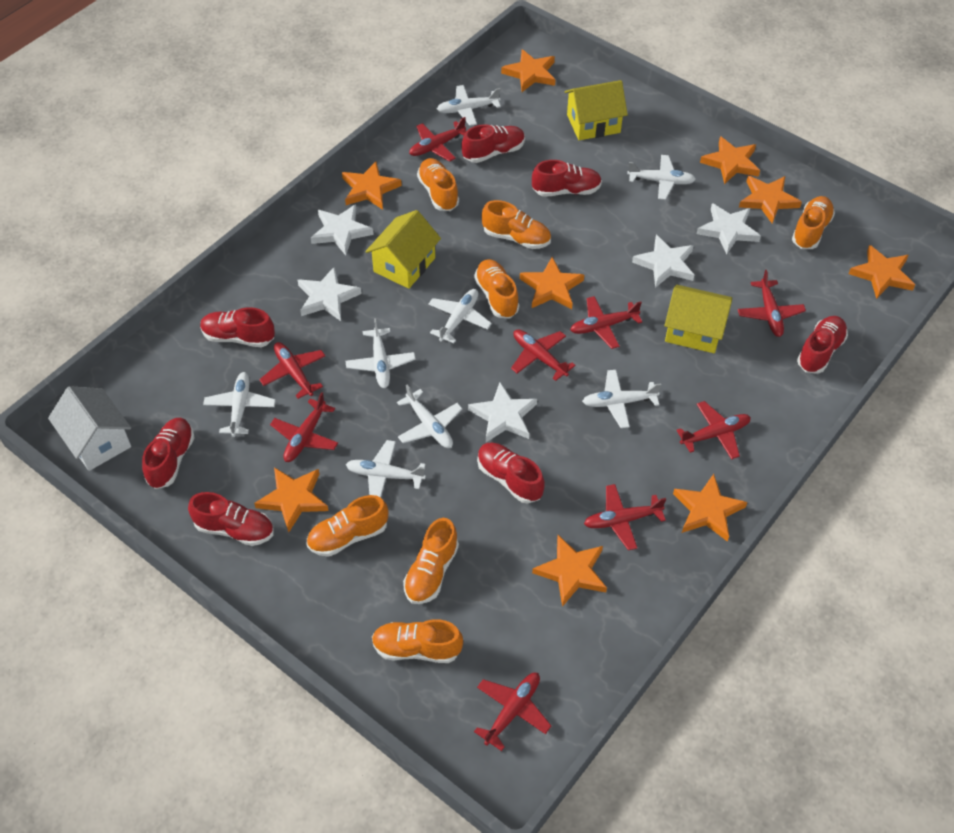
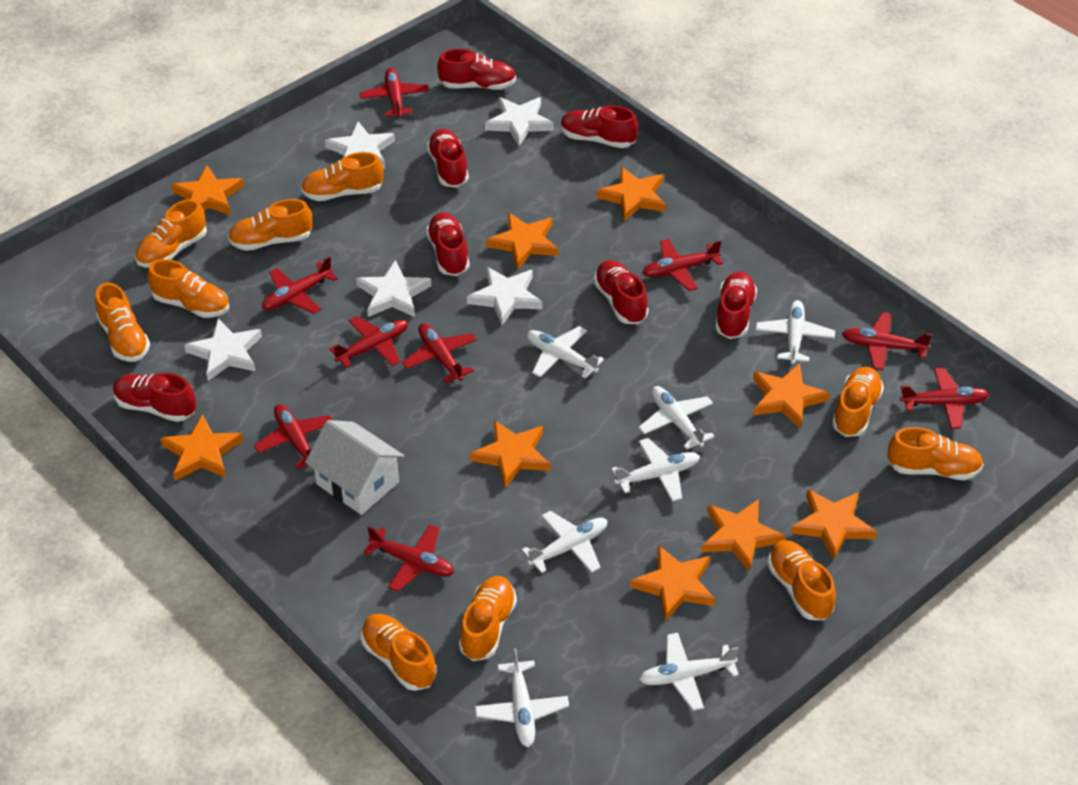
orange shoe: 7 -> 10
white plane: 8 -> 7
yellow house: 3 -> 0

